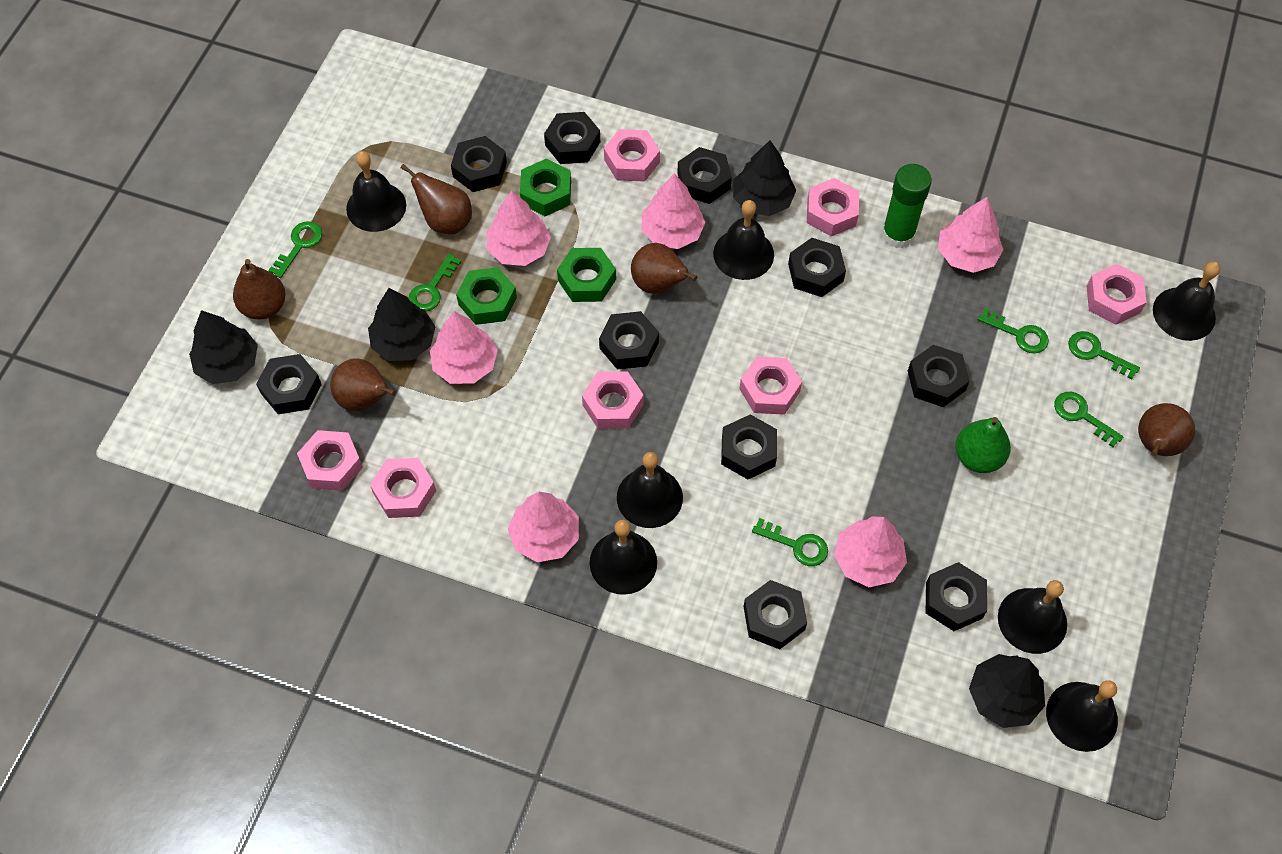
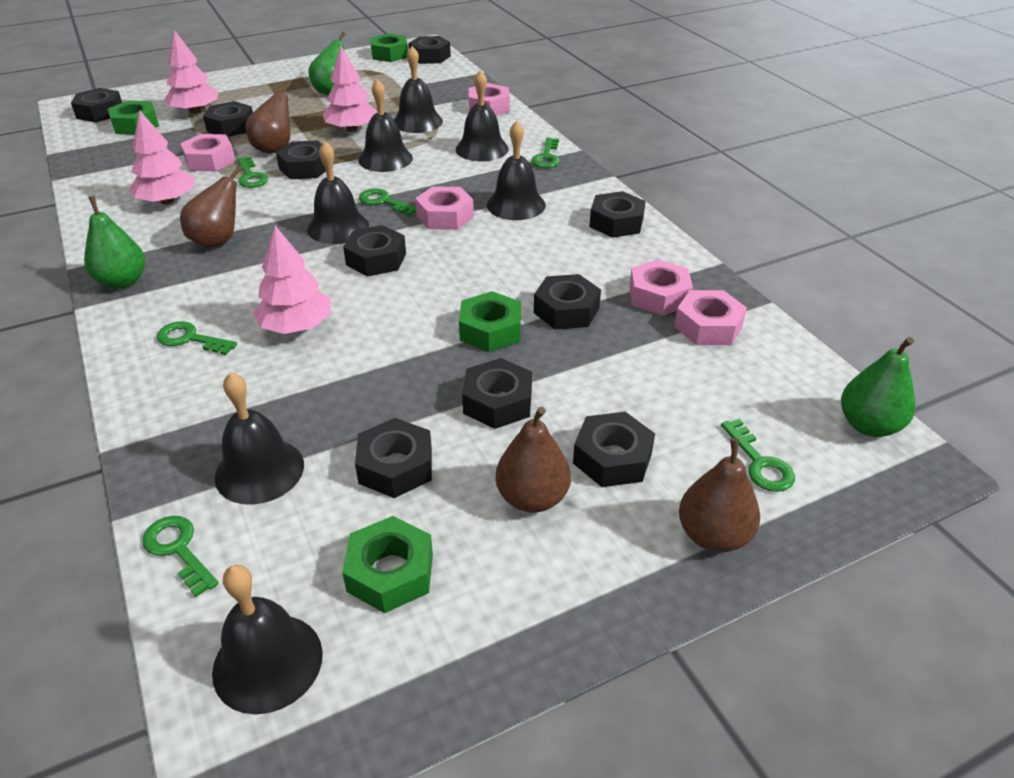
black tree: 4 -> 0
brown pear: 5 -> 4
green glue stick: 1 -> 0
green nut: 3 -> 4
green pear: 1 -> 3
pink nut: 7 -> 5
pink tree: 6 -> 4

